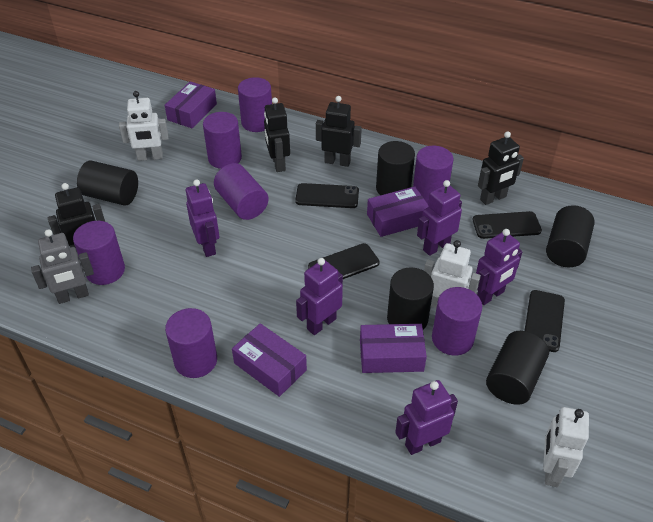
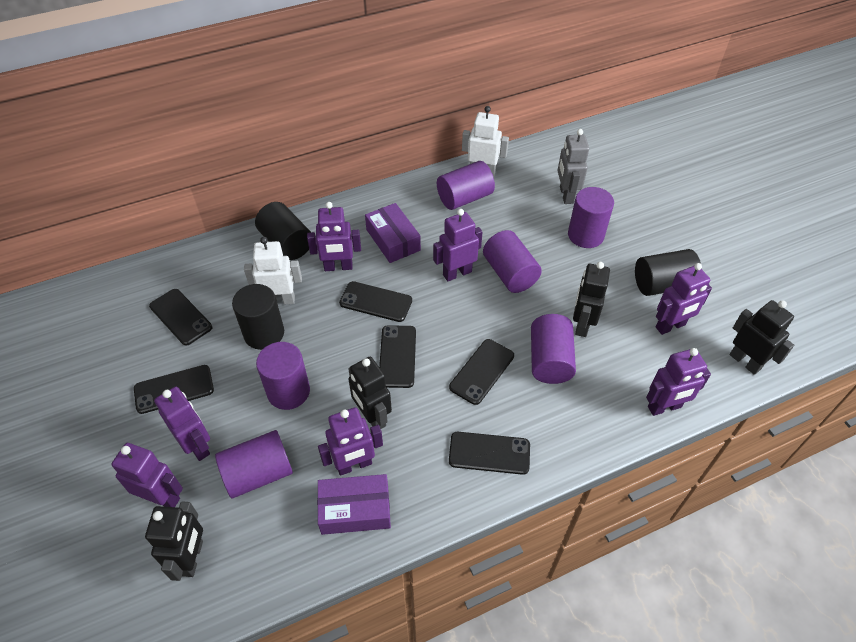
black cylinder: 5 -> 3
black phone: 4 -> 6
purple box: 4 -> 2
purple cylinder: 7 -> 6
purple robot: 5 -> 7
white robot: 3 -> 2

